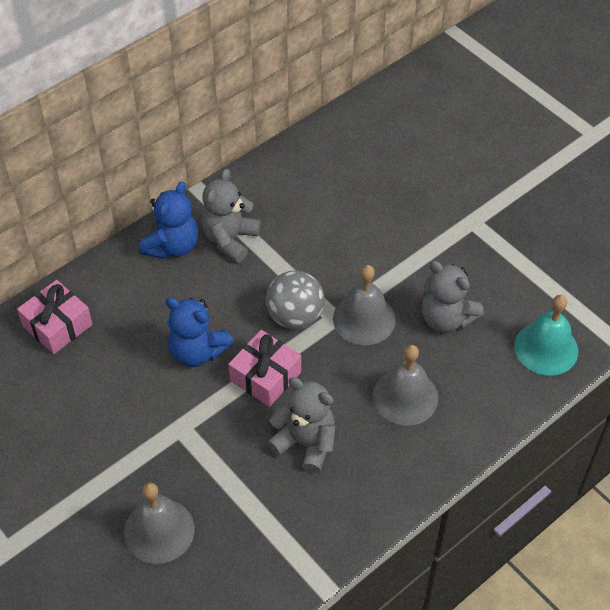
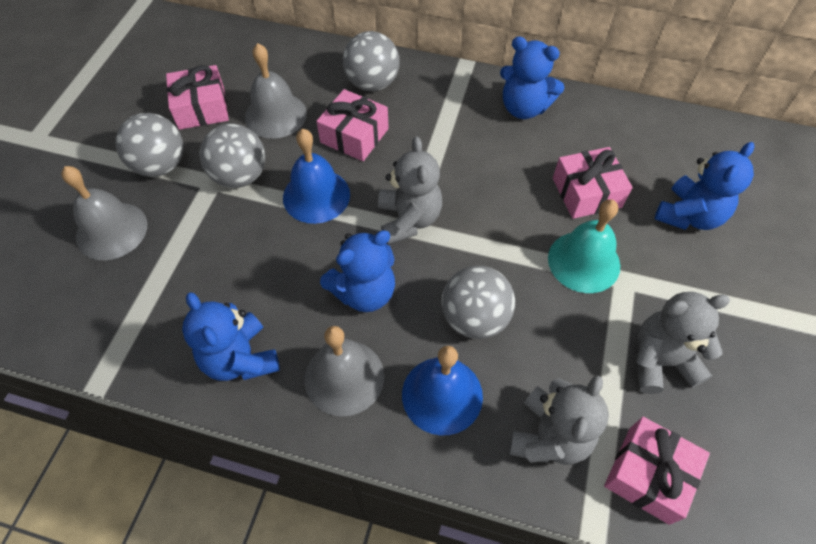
blue bell: 0 -> 2
blue teddy bear: 2 -> 4
grey ball: 1 -> 4
pink gift: 2 -> 4

